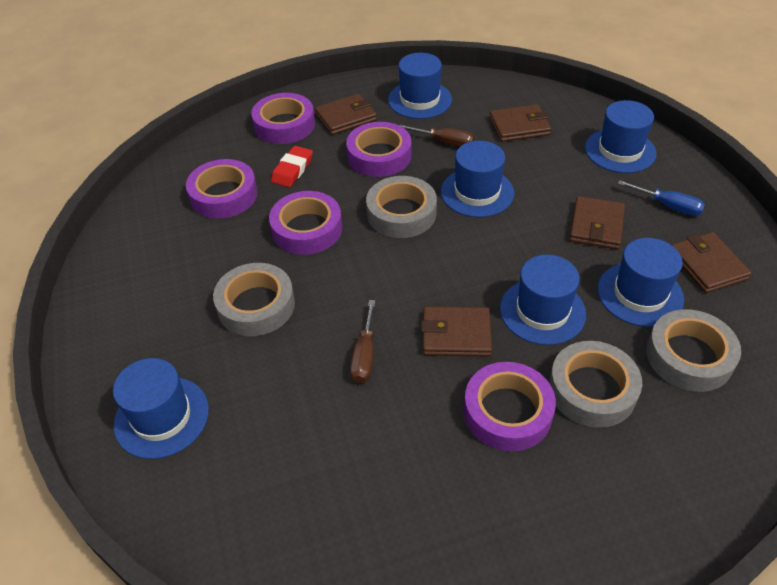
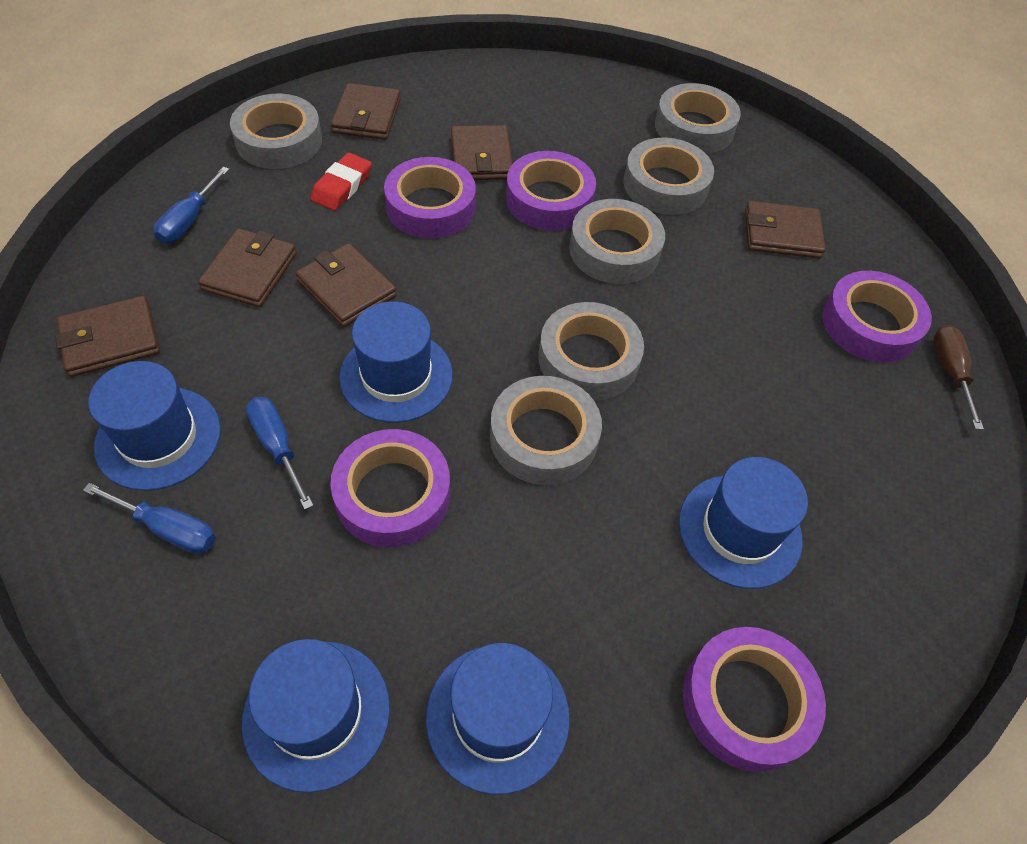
blue hat: 6 -> 5
blue screwdriver: 1 -> 3
brown screwdriver: 2 -> 1
brown wallet: 5 -> 6
grey tape: 4 -> 6

